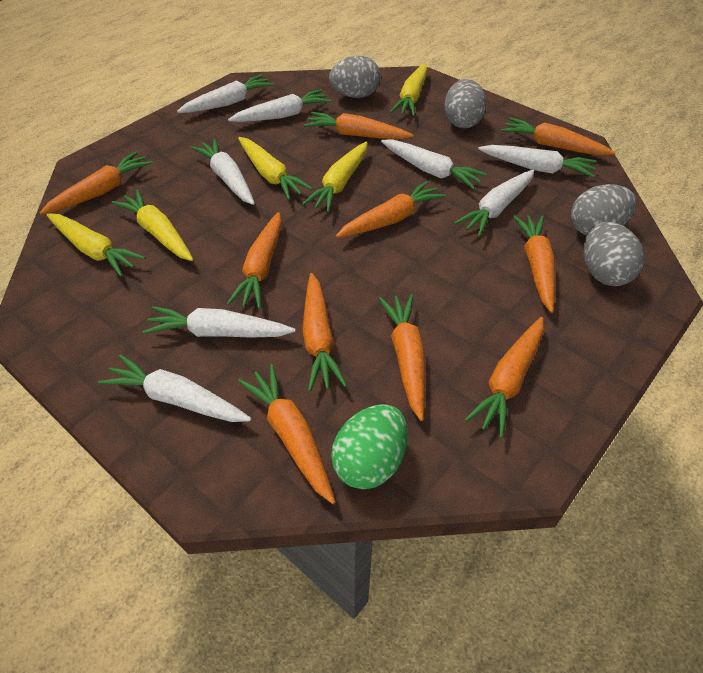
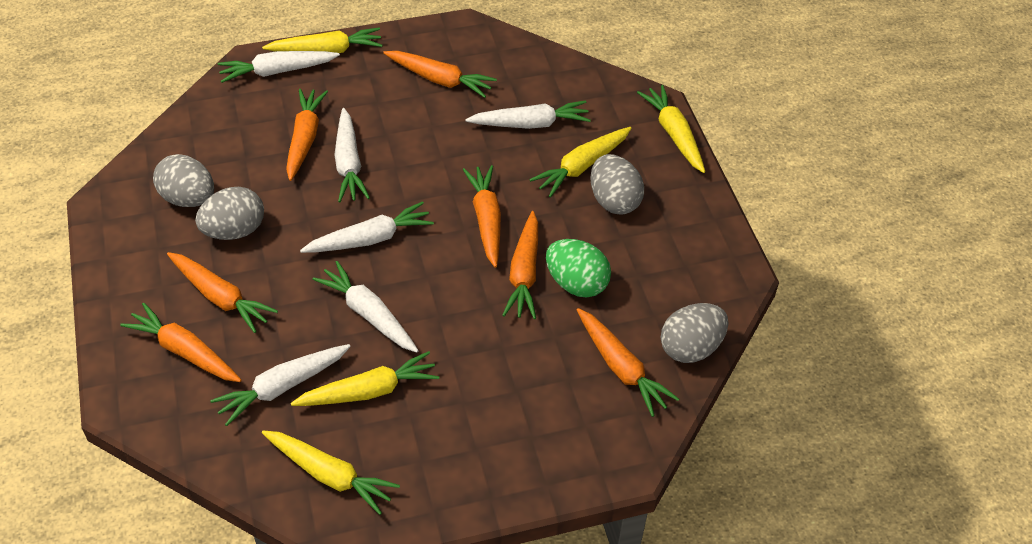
orange carrot: 10 -> 7
white carrot: 8 -> 6

